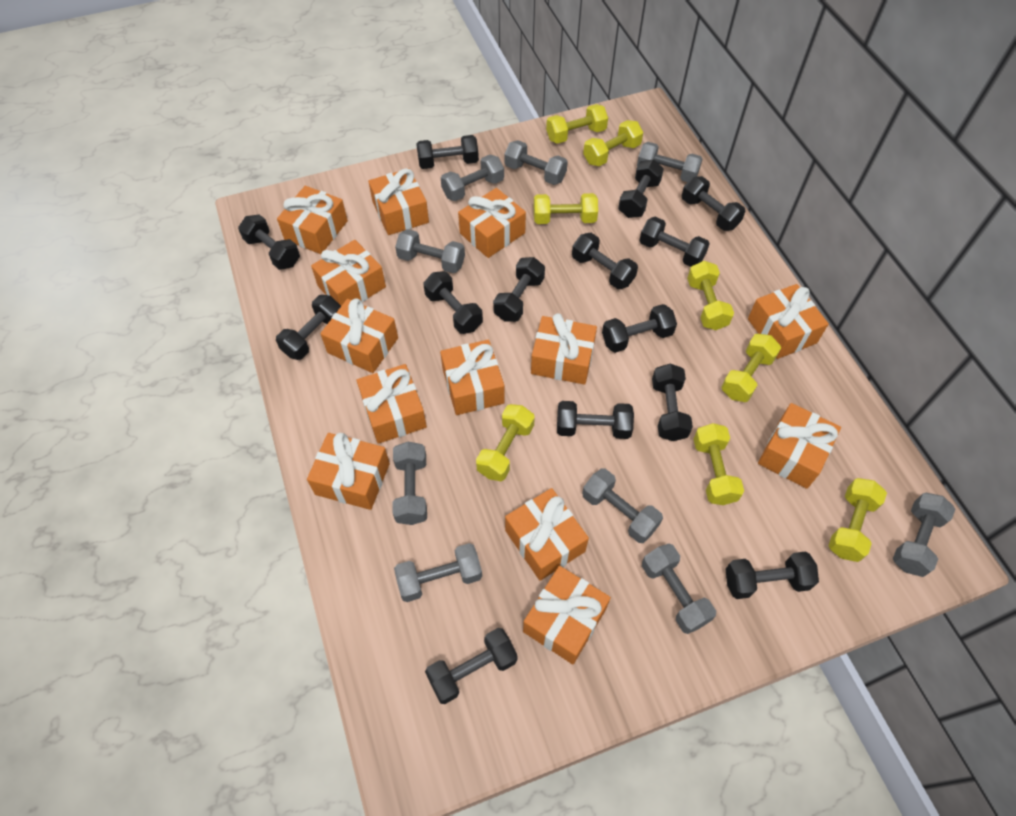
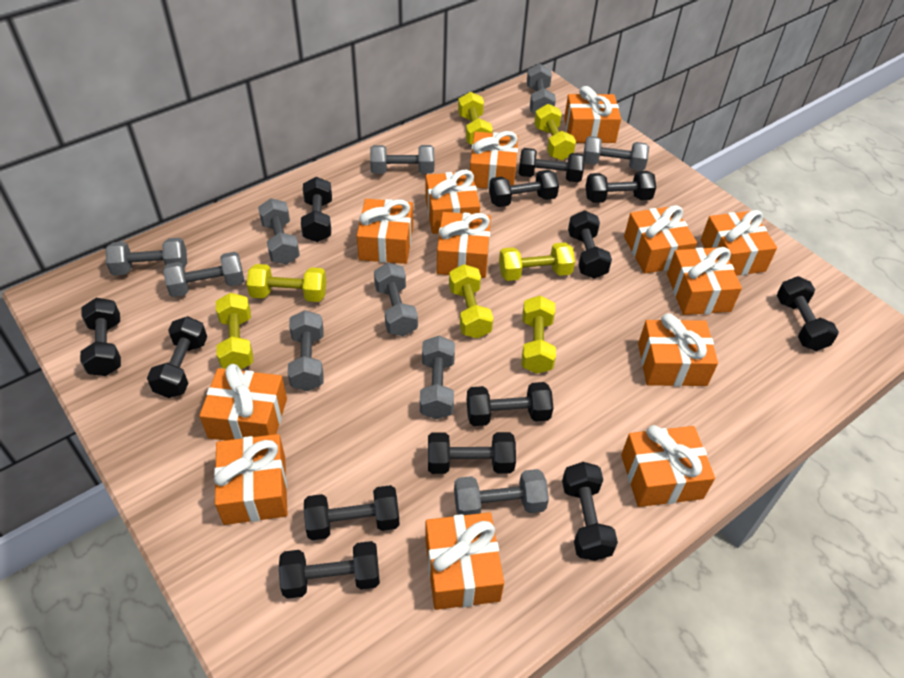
black dumbbell: 14 -> 13
grey dumbbell: 9 -> 10
yellow dumbbell: 8 -> 7

